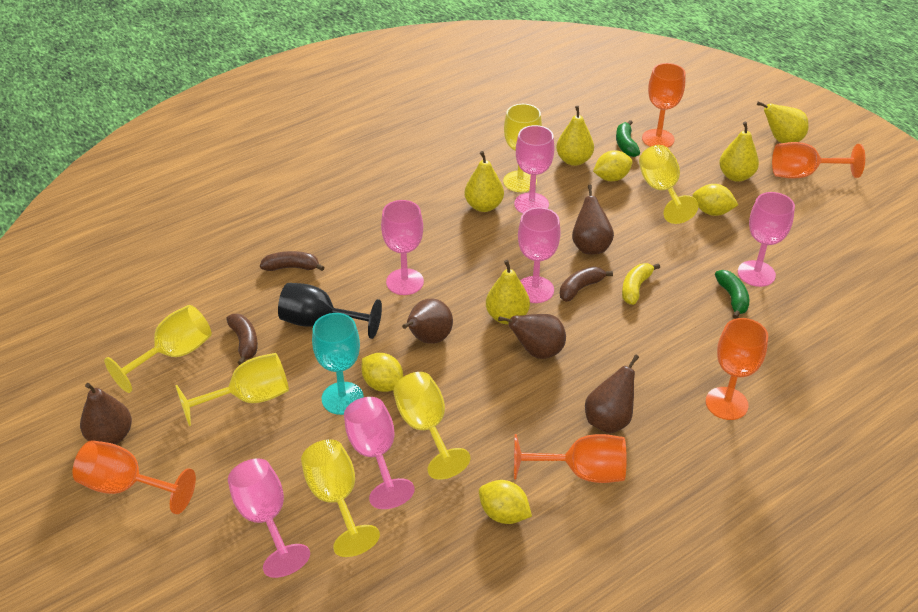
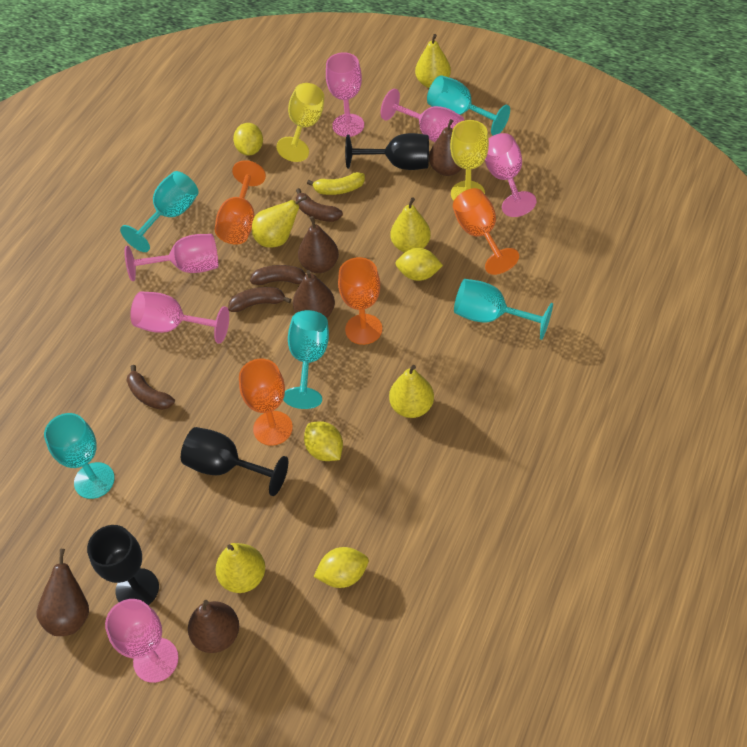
black goblet: 1 -> 3
brown banana: 3 -> 4
green banana: 2 -> 0
orange goblet: 5 -> 4
turquoise goblet: 1 -> 5
yellow goblet: 6 -> 2

